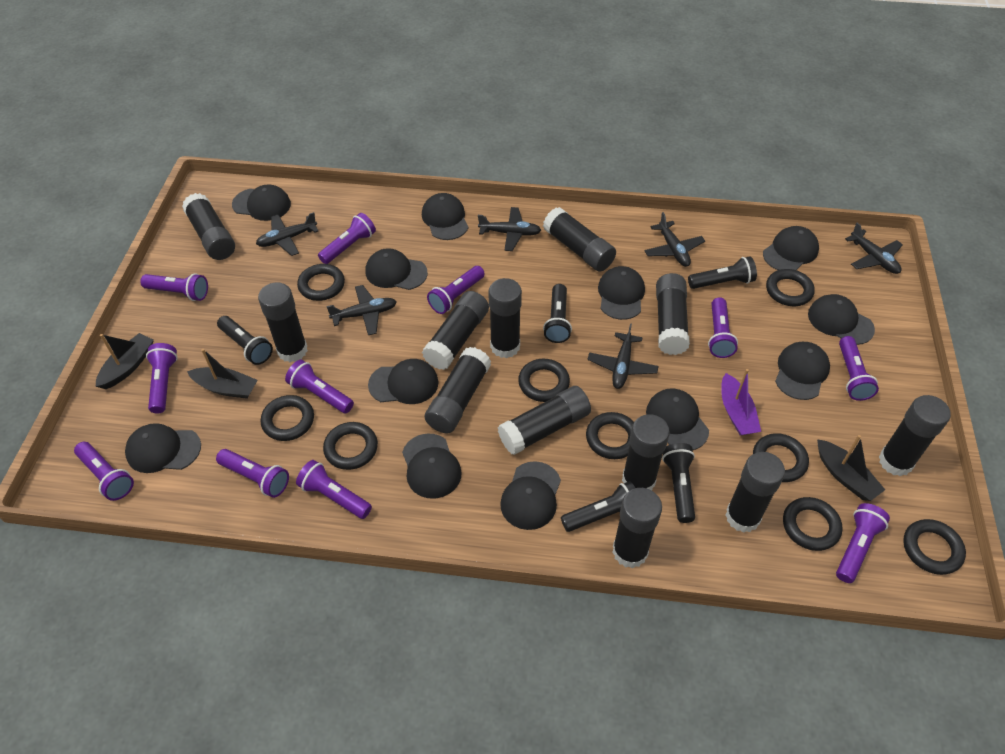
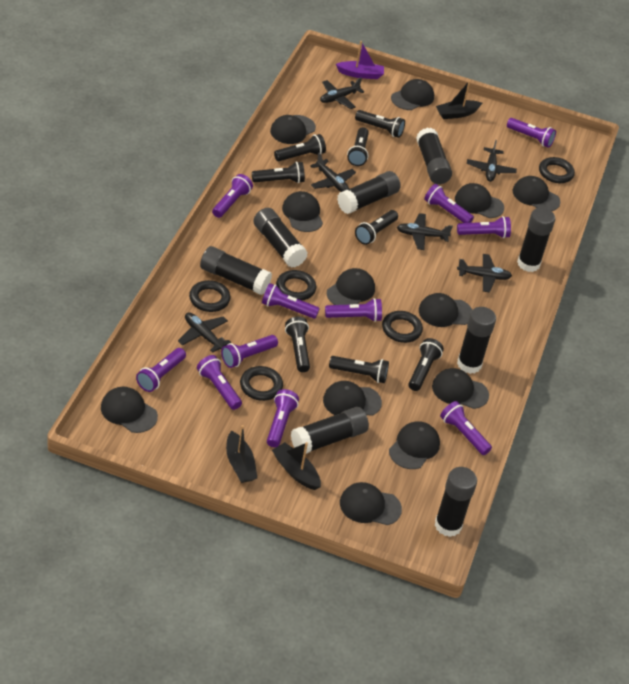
black flashlight: 5 -> 8
black glue stick: 12 -> 8
black ring: 9 -> 5

